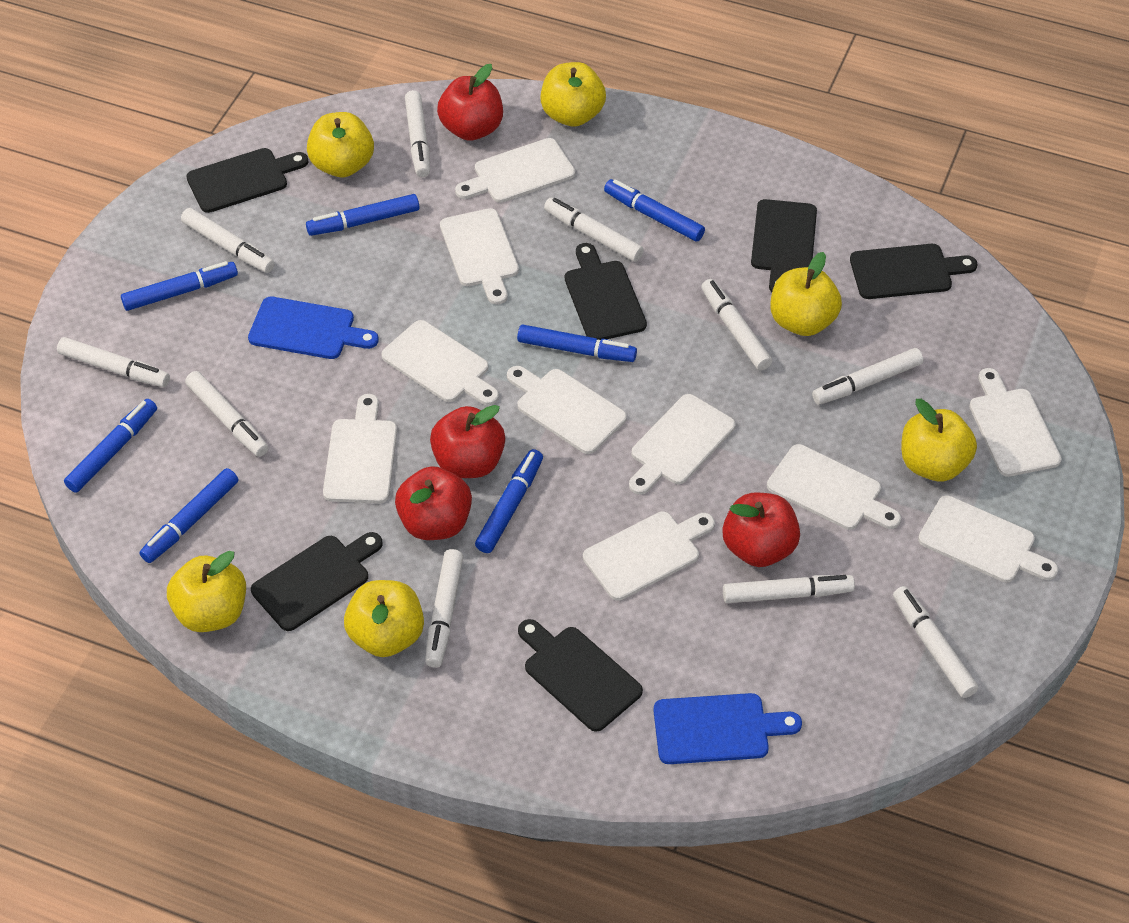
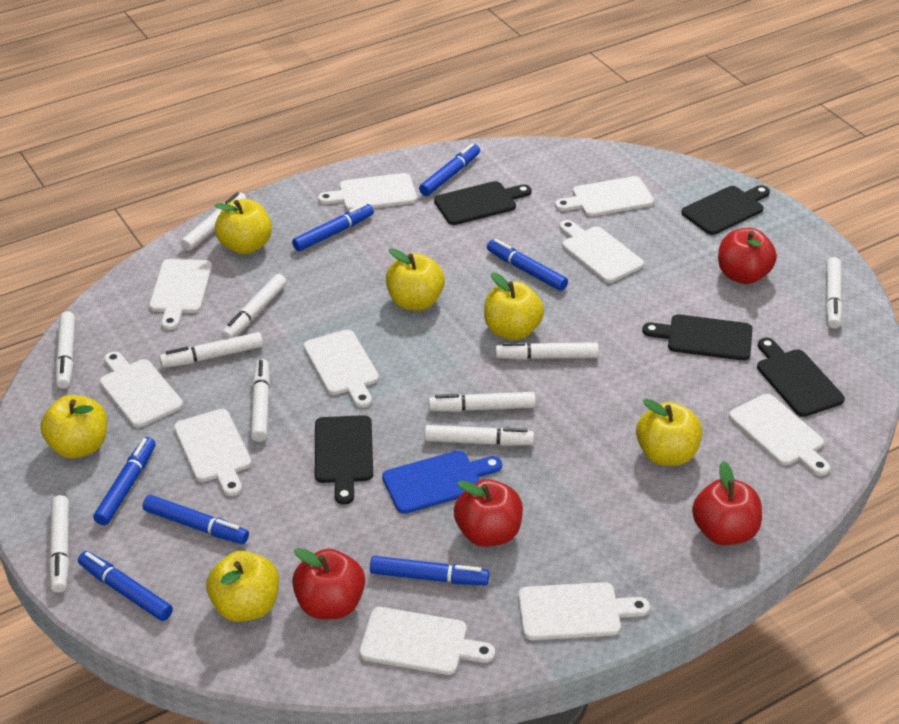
black cutting board: 6 -> 5
blue cutting board: 2 -> 1

